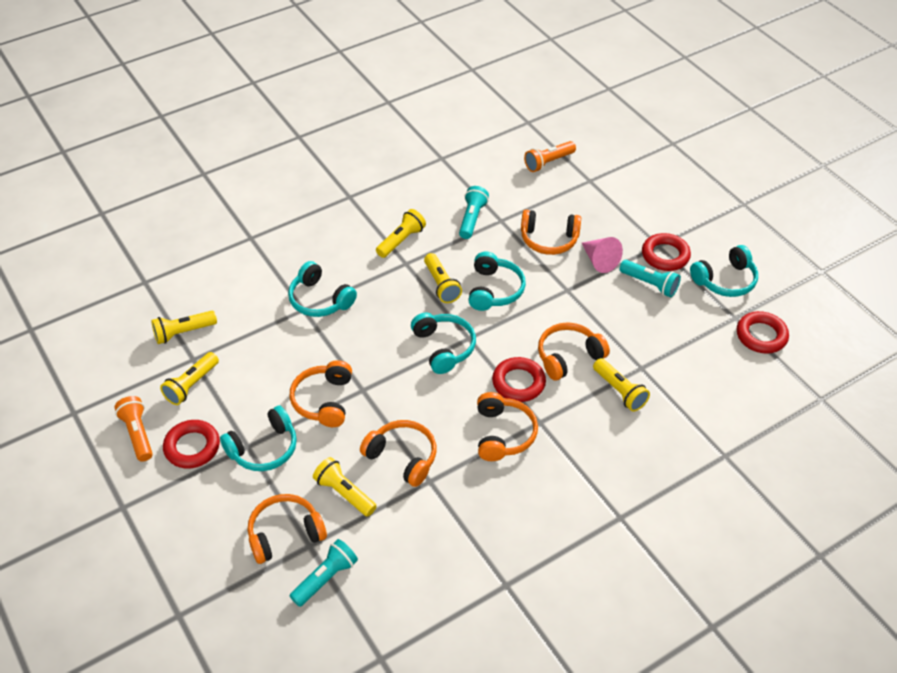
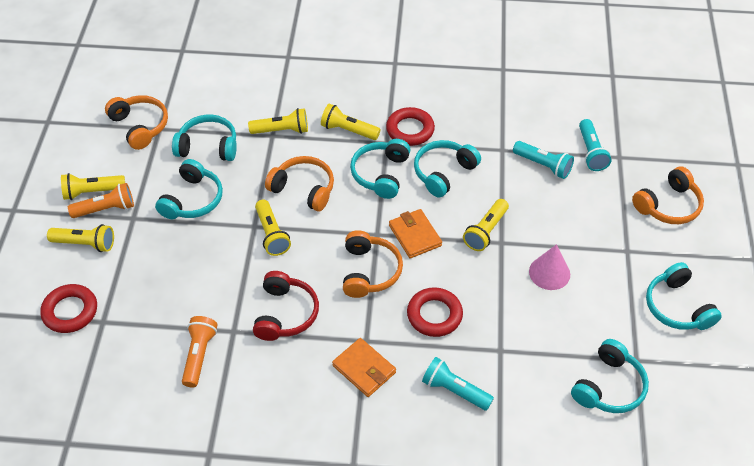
orange headphones: 6 -> 4
orange wallet: 0 -> 2
red headphones: 0 -> 1
red ring: 4 -> 3
turquoise headphones: 5 -> 6

